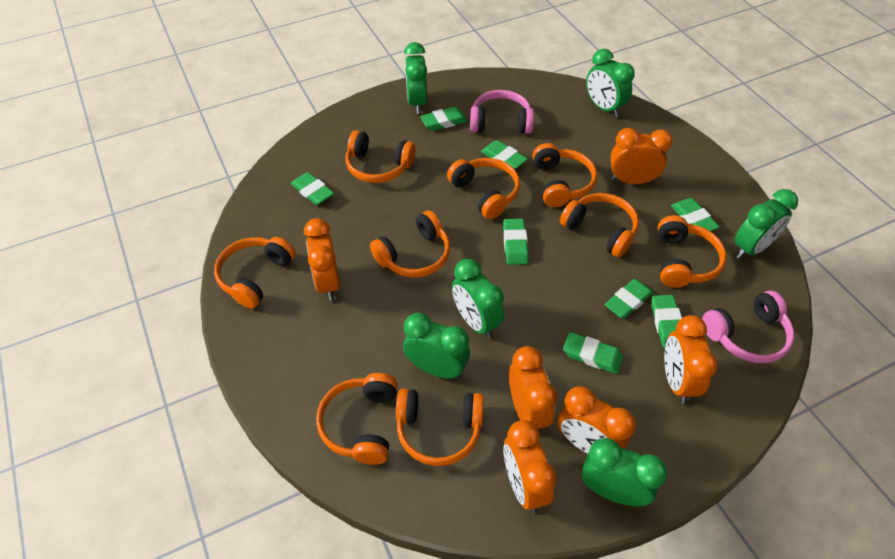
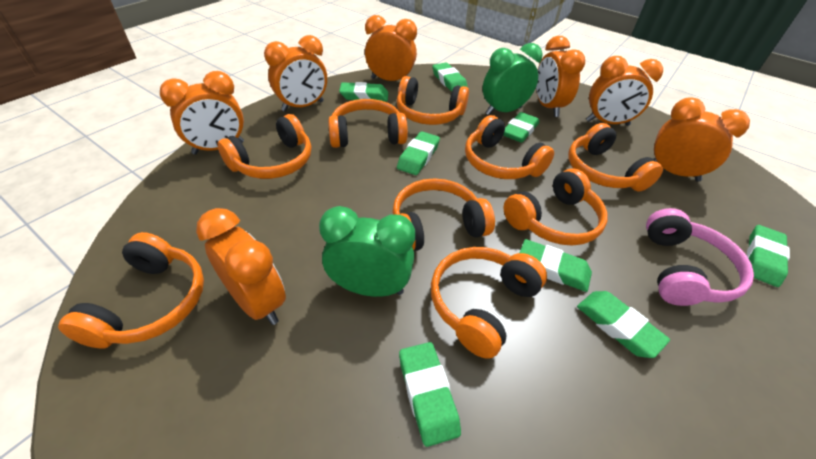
green clock: 6 -> 2
orange clock: 6 -> 7
pink headphones: 2 -> 1

